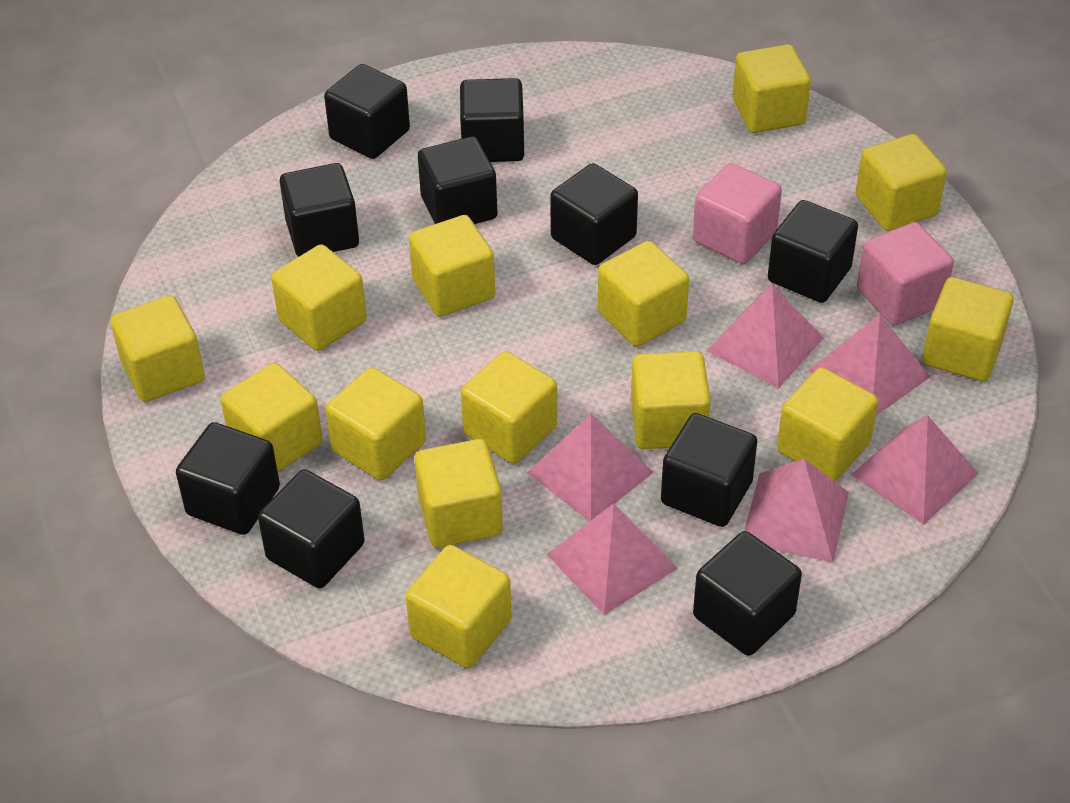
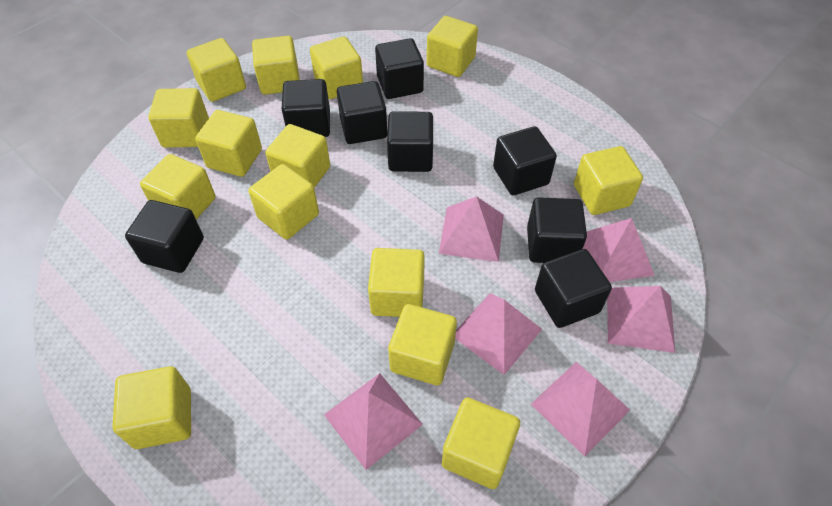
black cube: 10 -> 8
pink cube: 2 -> 0

